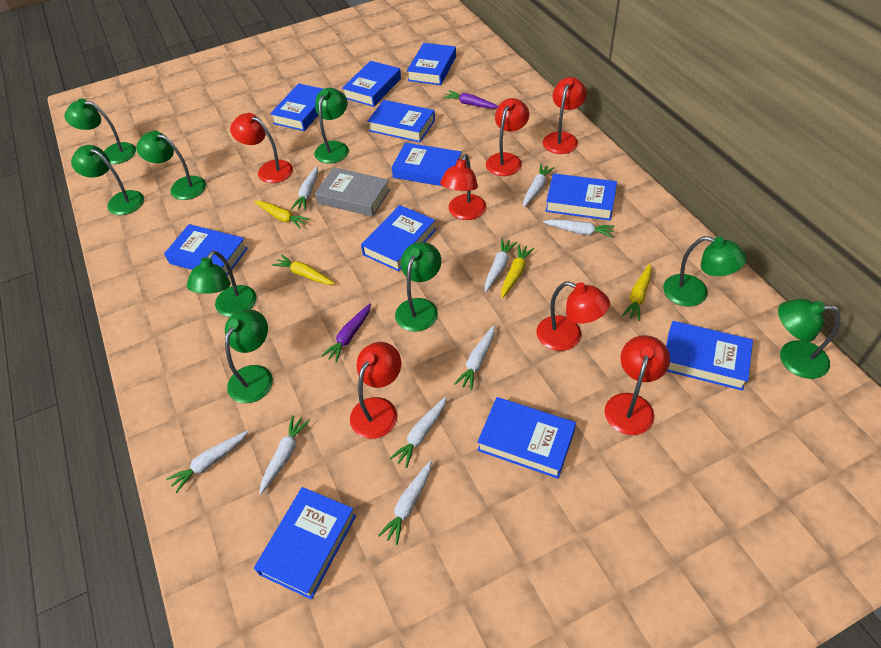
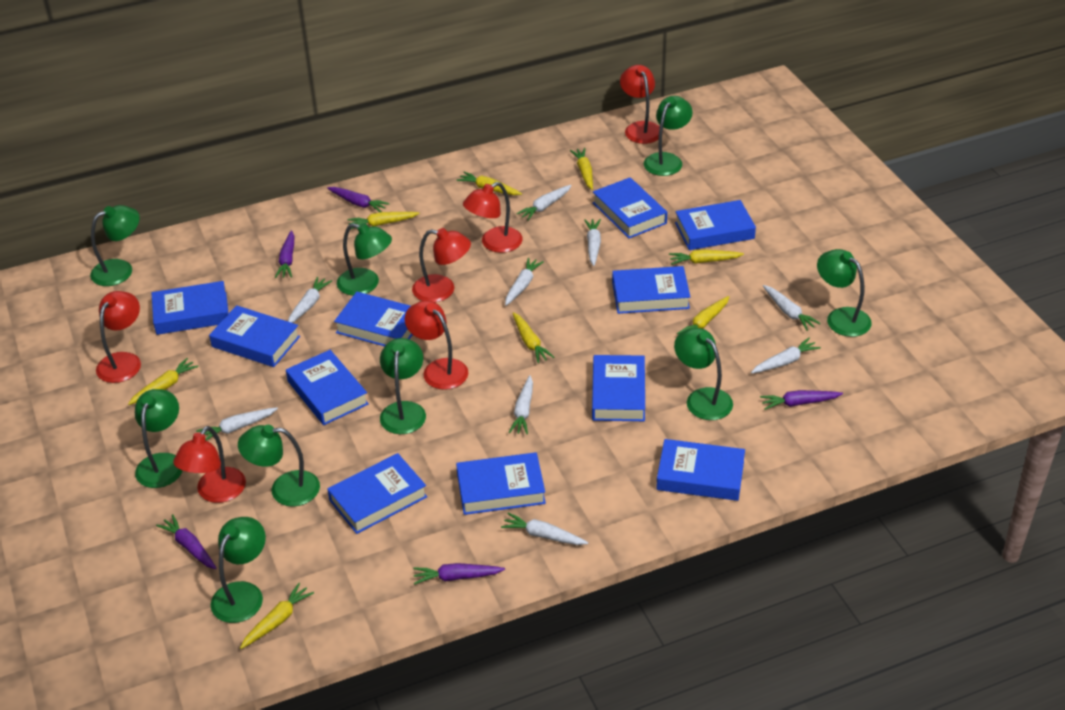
grey book: 1 -> 0
purple carrot: 2 -> 5
red lamp: 7 -> 6
yellow carrot: 4 -> 8

